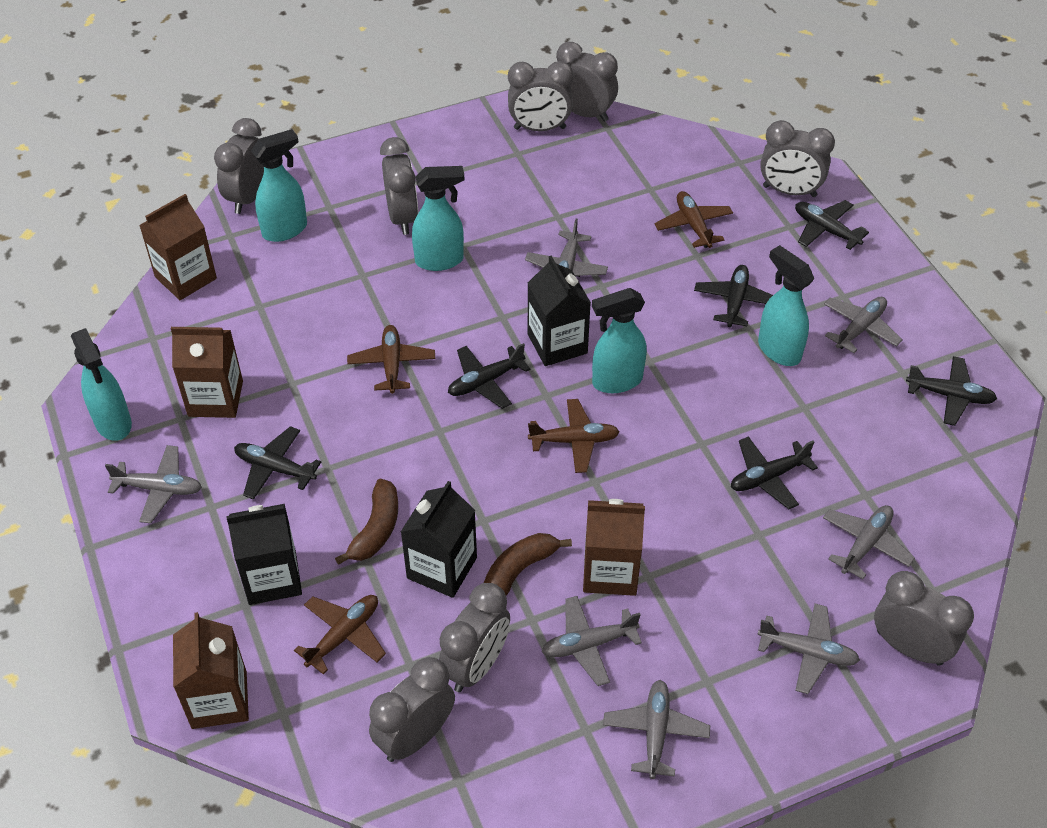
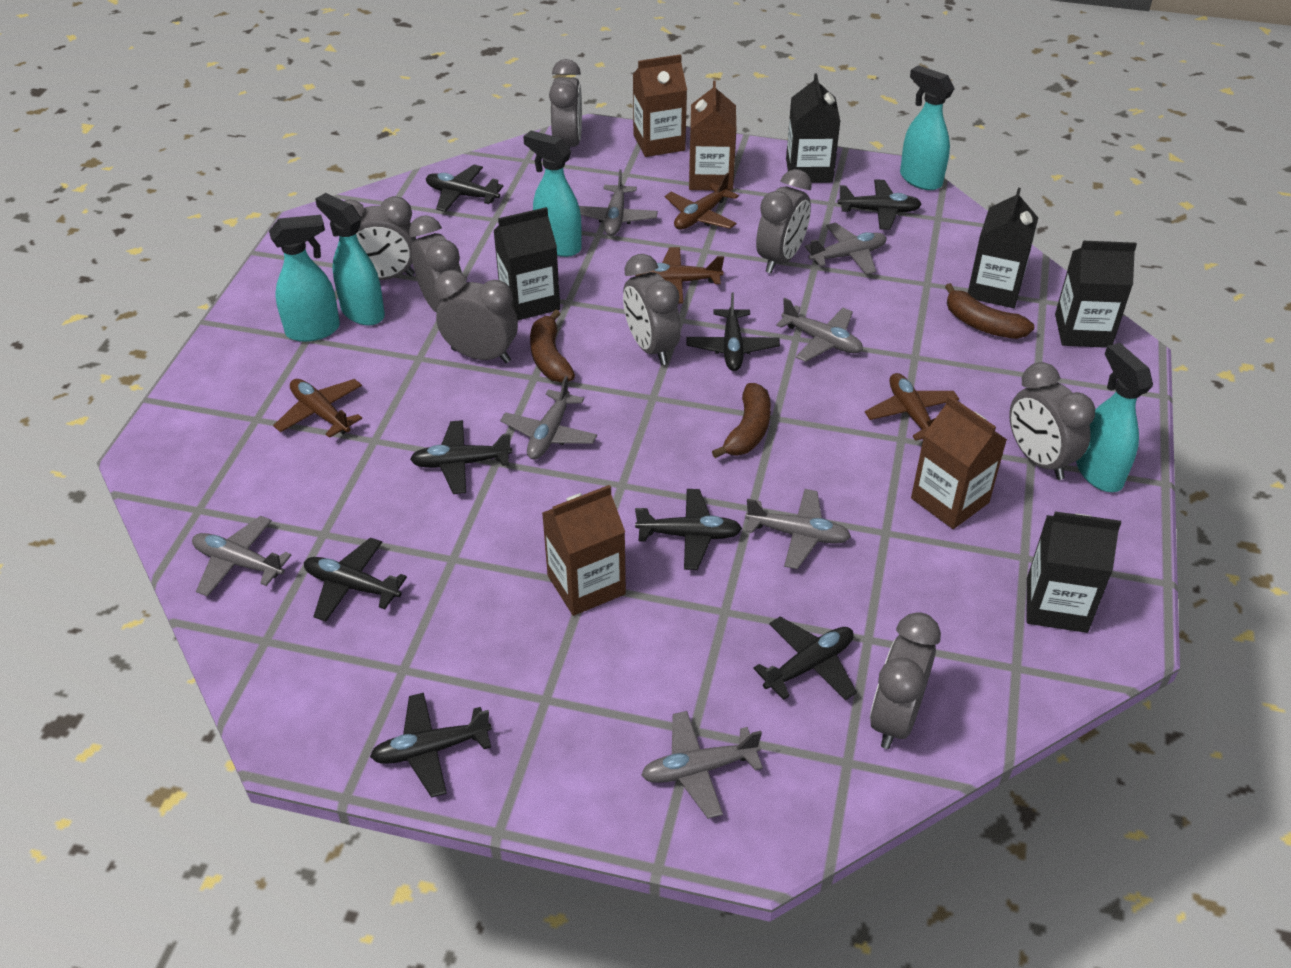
black carton: 3 -> 5
black plane: 6 -> 8
brown banana: 2 -> 3

